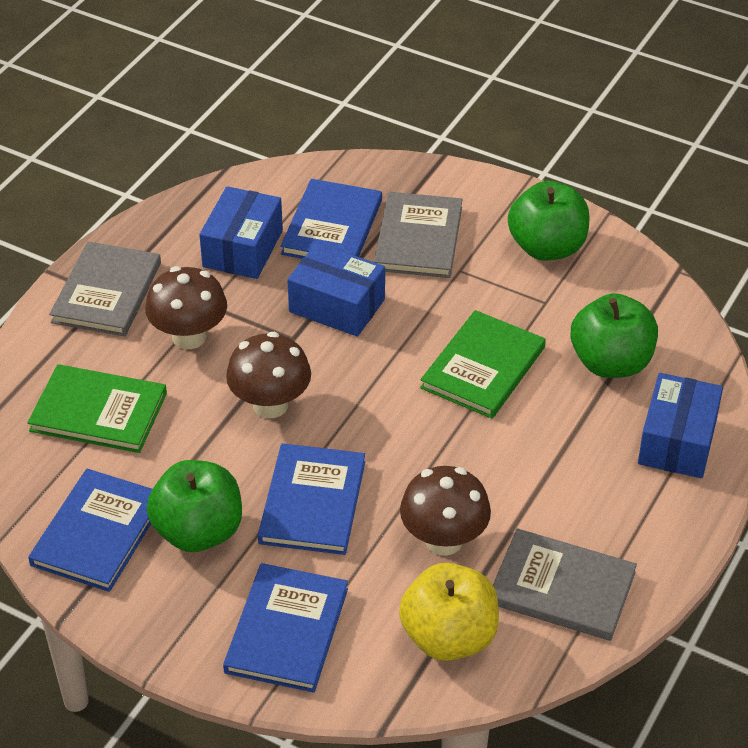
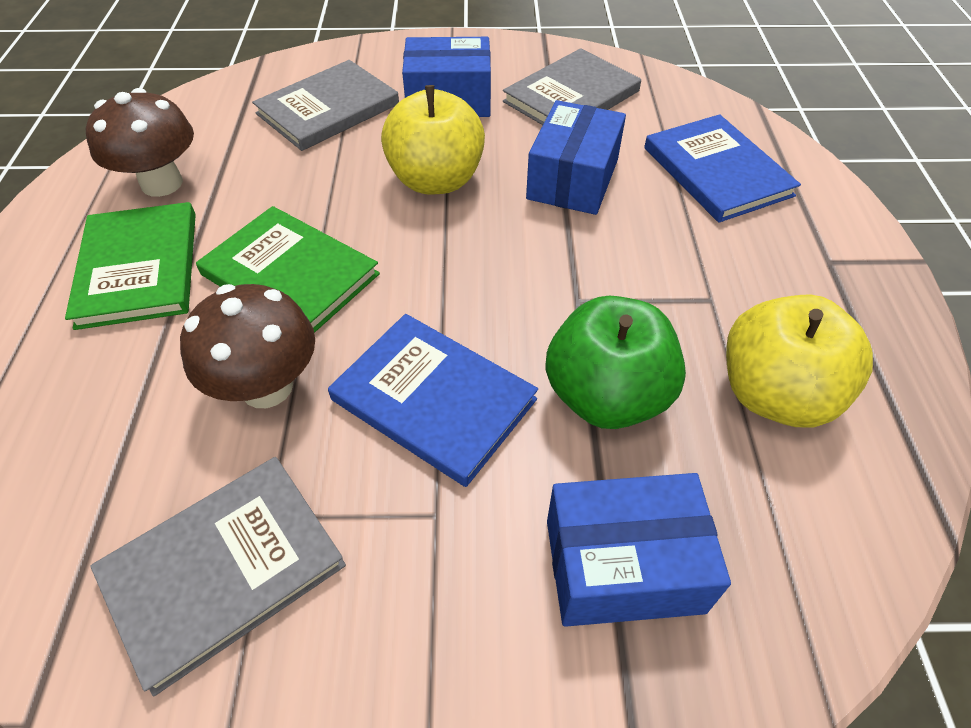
blue book: 4 -> 2
brown mushroom: 3 -> 2
green apple: 3 -> 1
yellow apple: 1 -> 2

